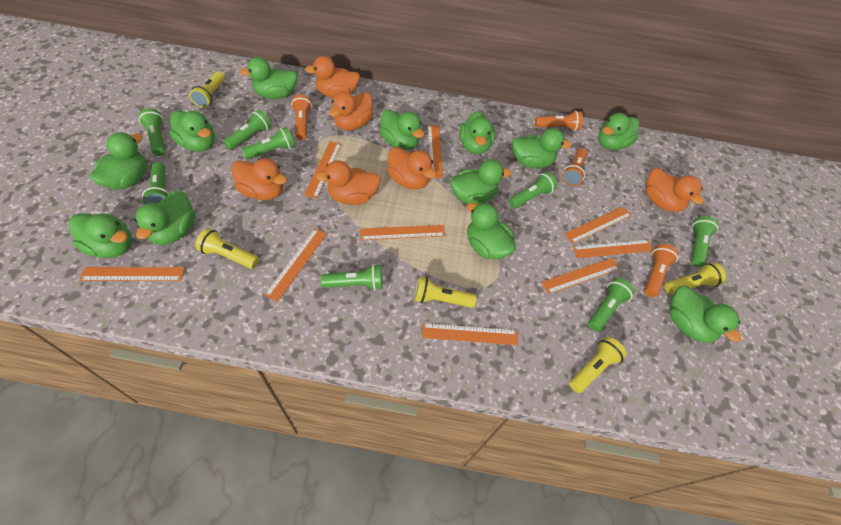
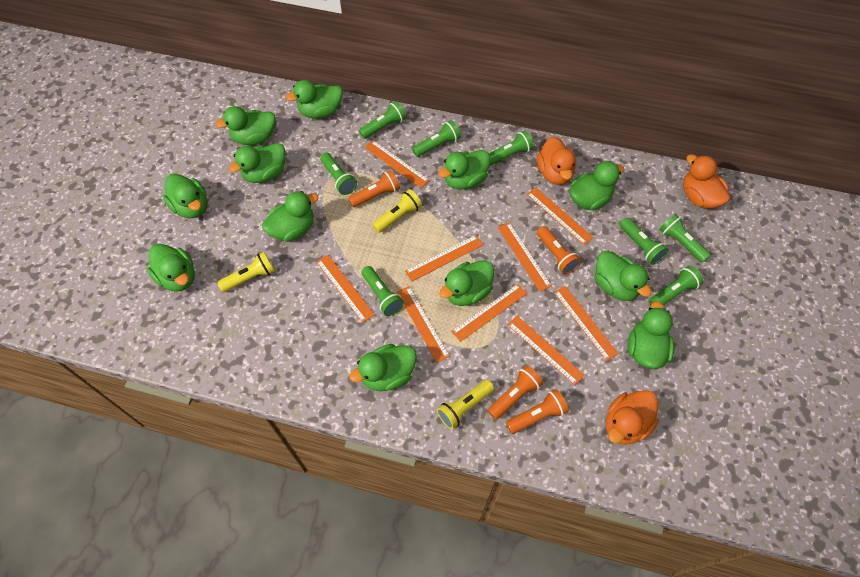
orange duck: 6 -> 3
yellow flashlight: 5 -> 3

